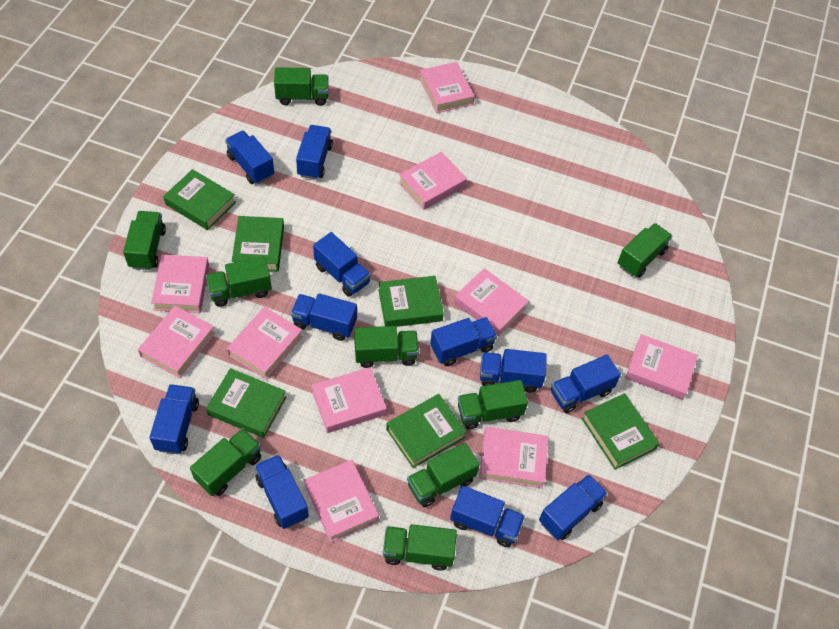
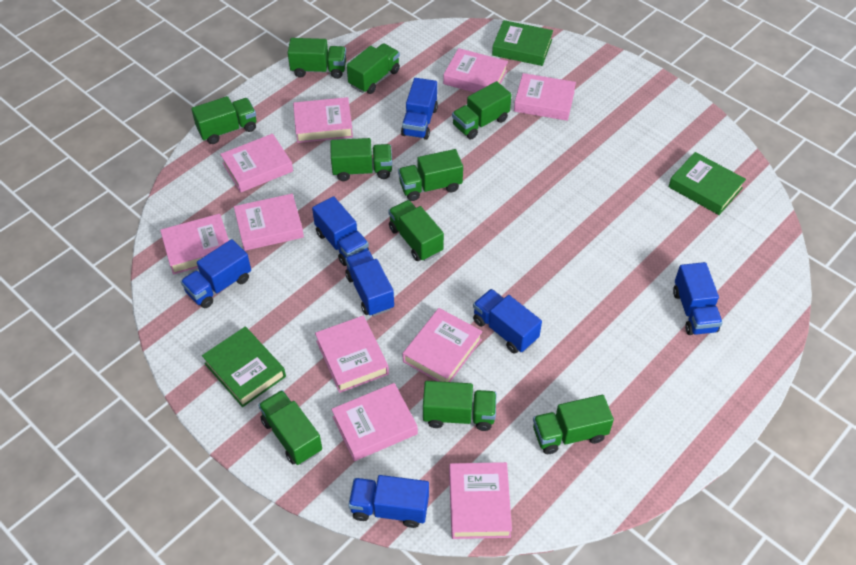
blue truck: 11 -> 7
green book: 6 -> 3
green truck: 9 -> 10

